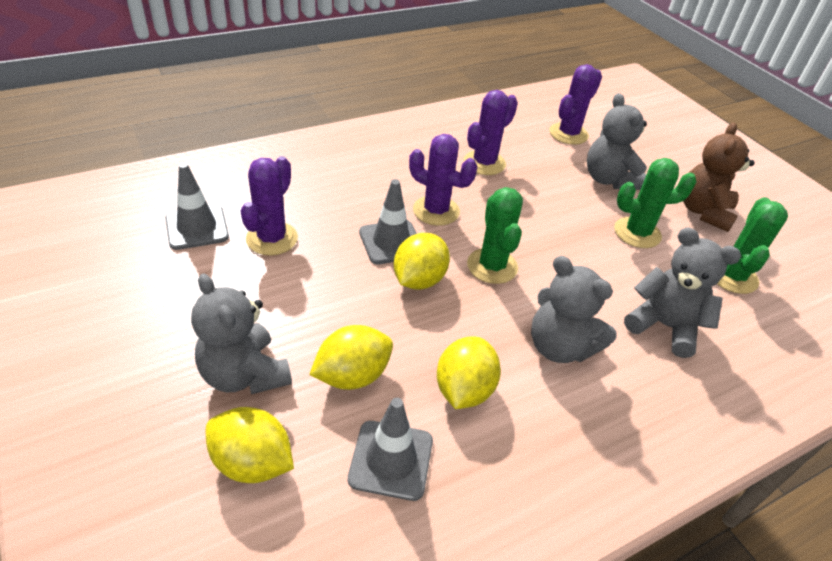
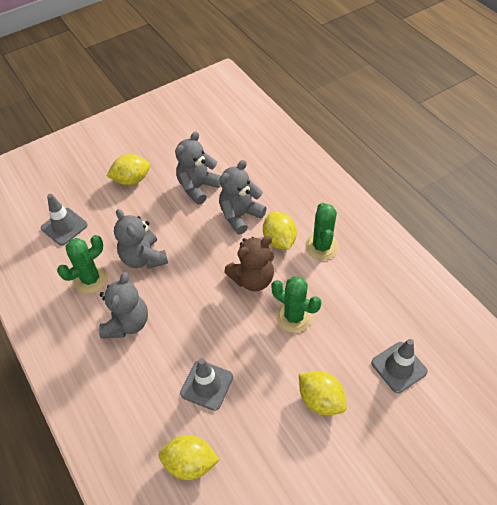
purple cactus: 4 -> 0

